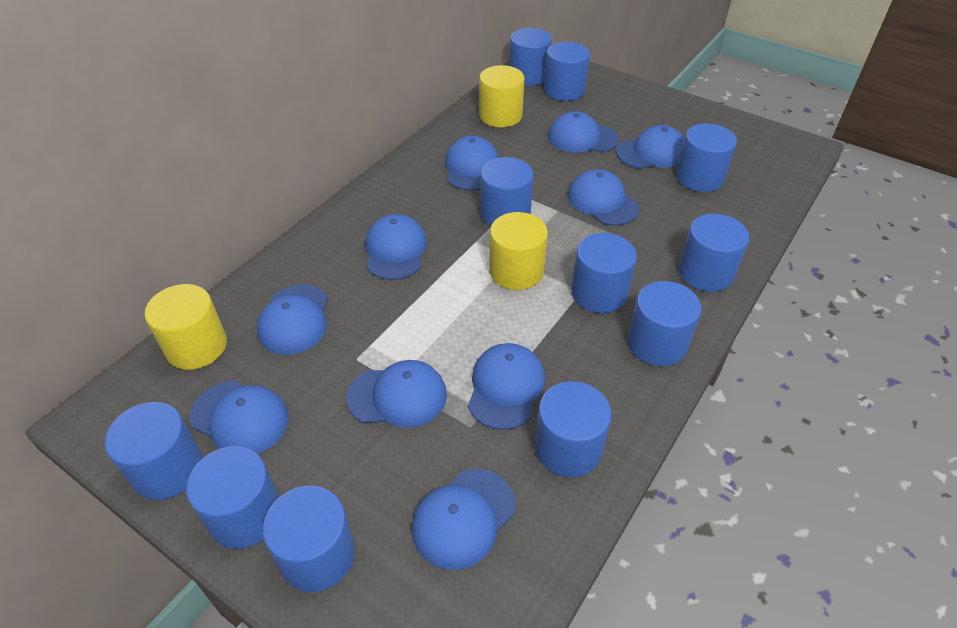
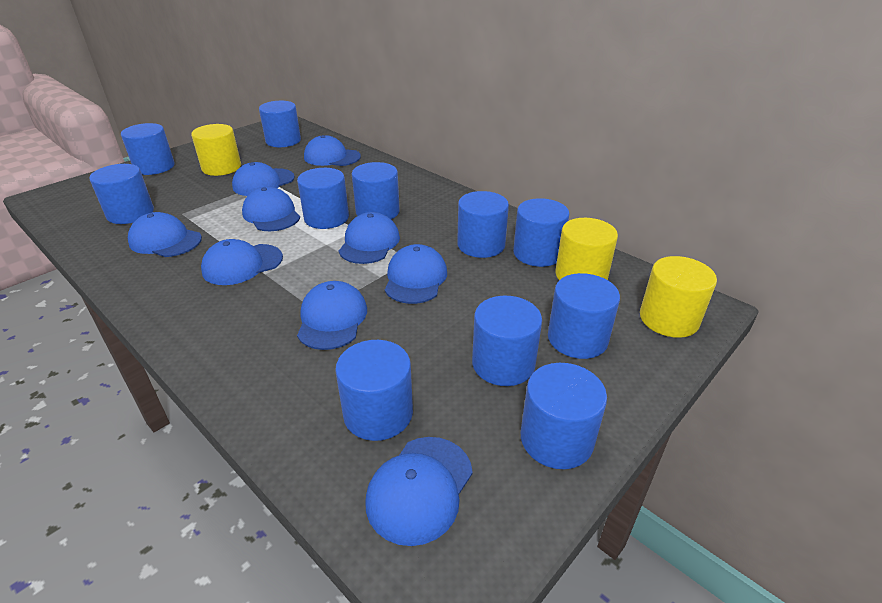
blue cap: 10 -> 9

